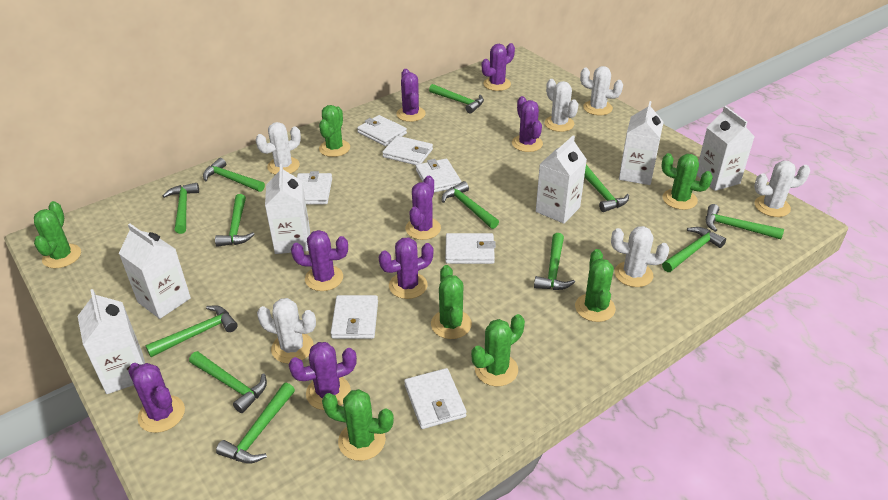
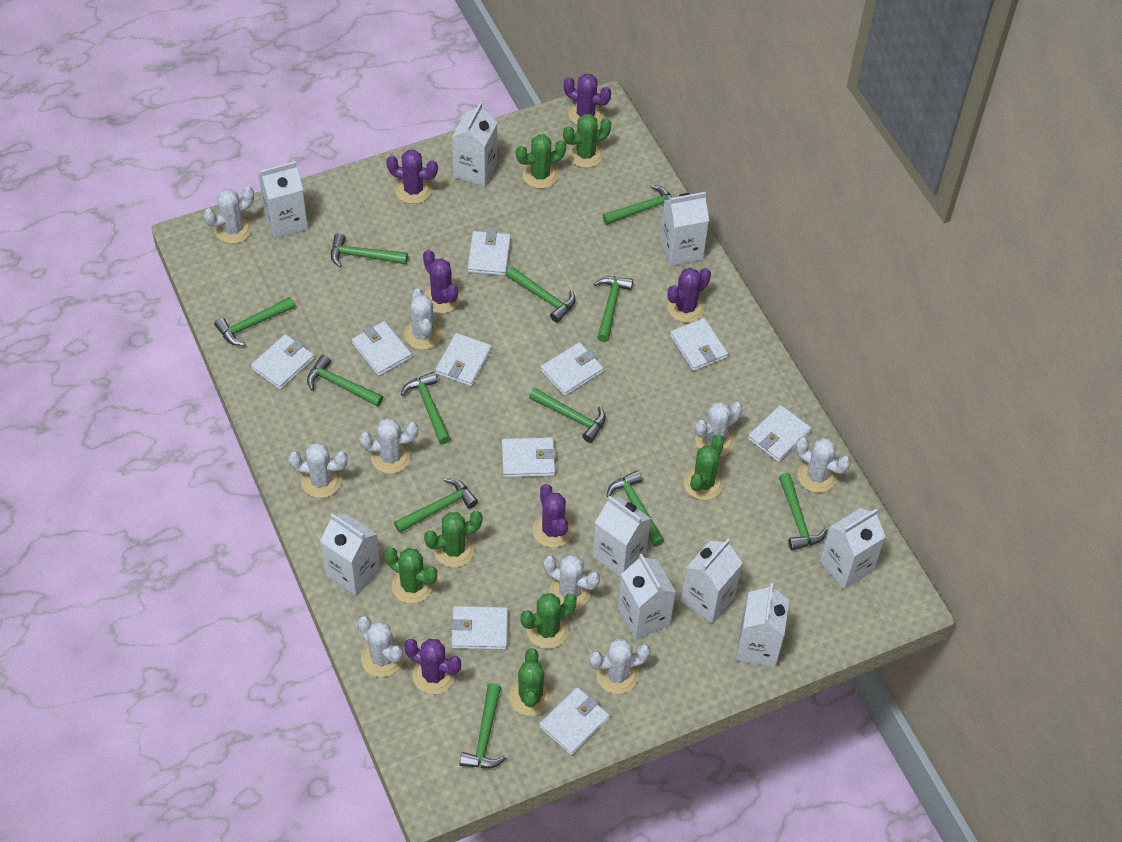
purple cactus: 8 -> 6
white cactus: 6 -> 9
white carton: 6 -> 9
white wallet: 7 -> 10

